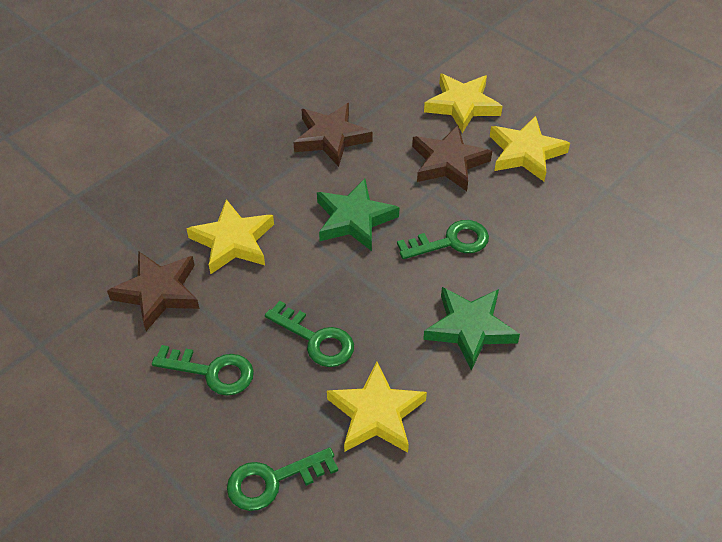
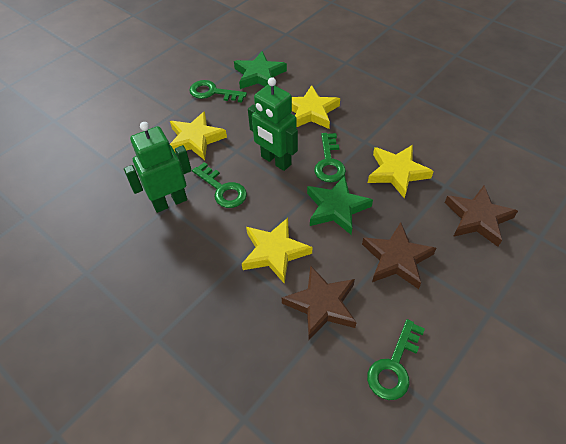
green robot: 0 -> 2

